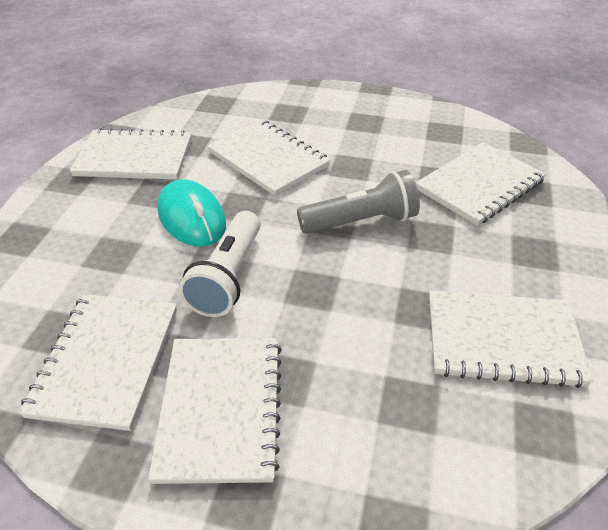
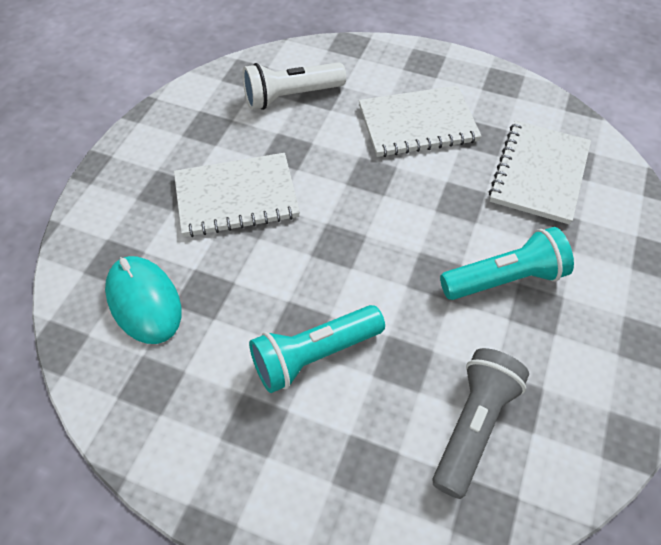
turquoise flashlight: 0 -> 2
white notebook: 6 -> 3

